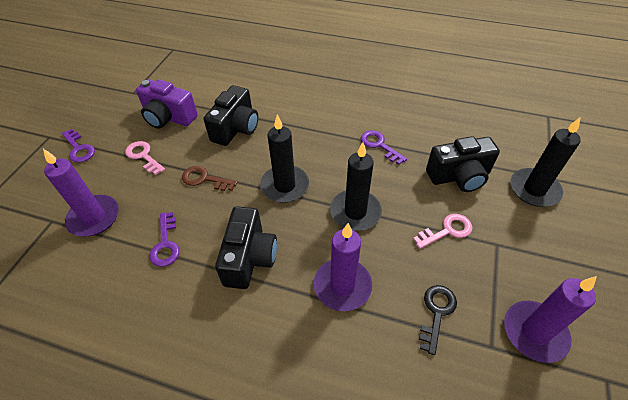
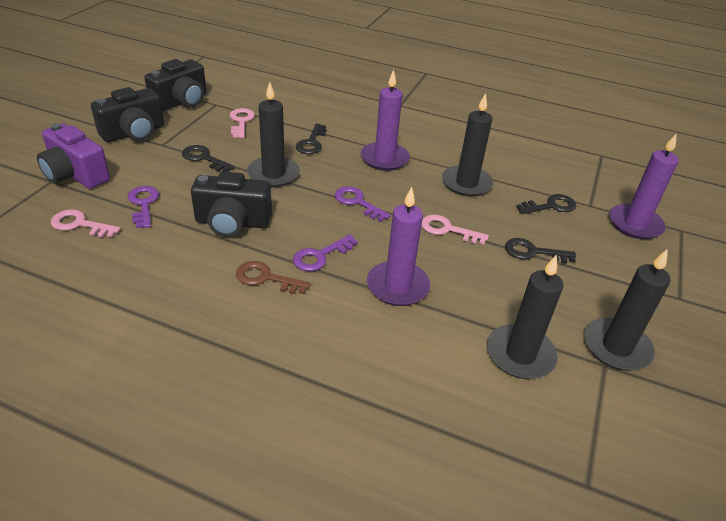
black candle: 3 -> 4
black key: 1 -> 4
pink key: 2 -> 3

